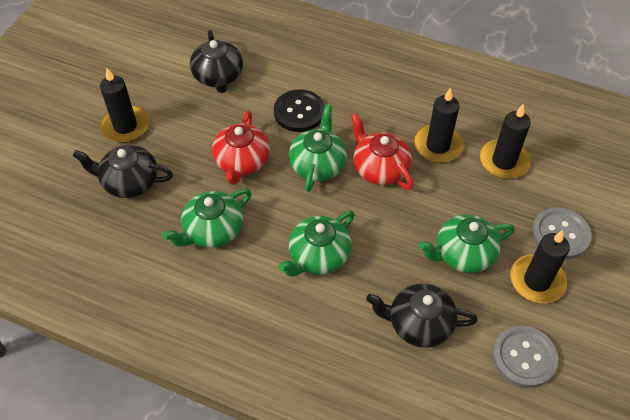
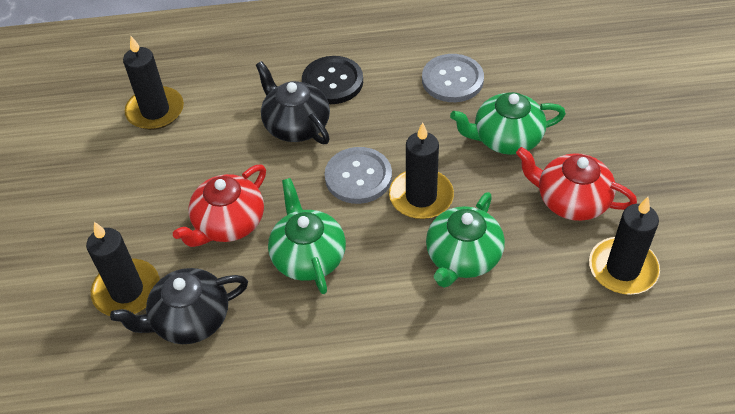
black teapot: 3 -> 2
green teapot: 4 -> 3

